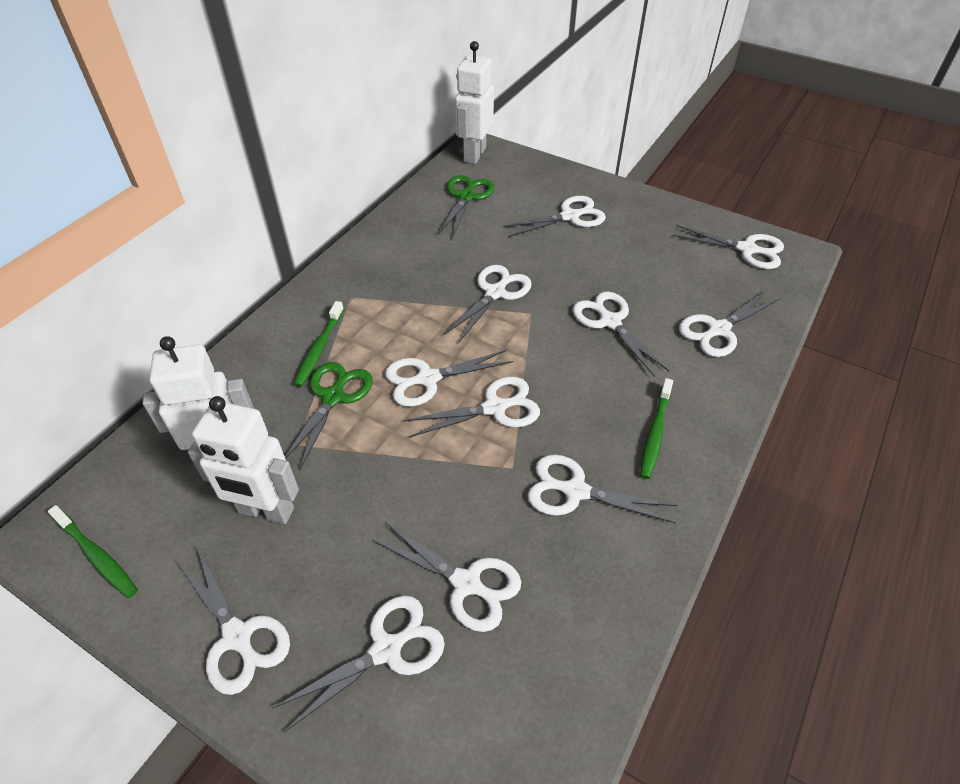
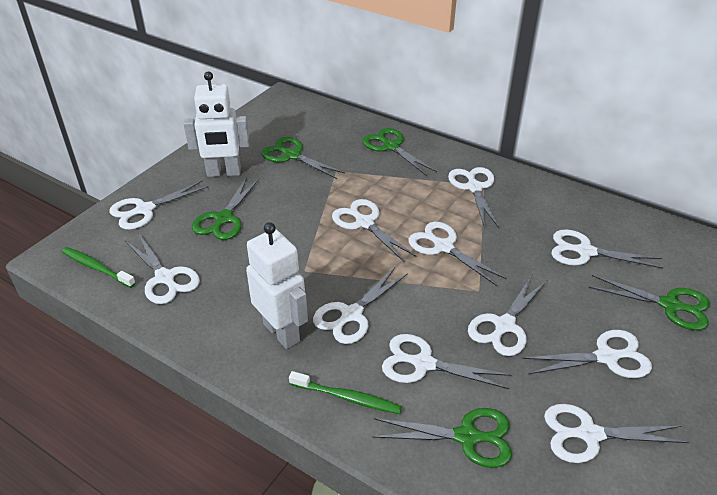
green scissors: 2 -> 5
green toothbrush: 3 -> 2
white robot: 3 -> 2

